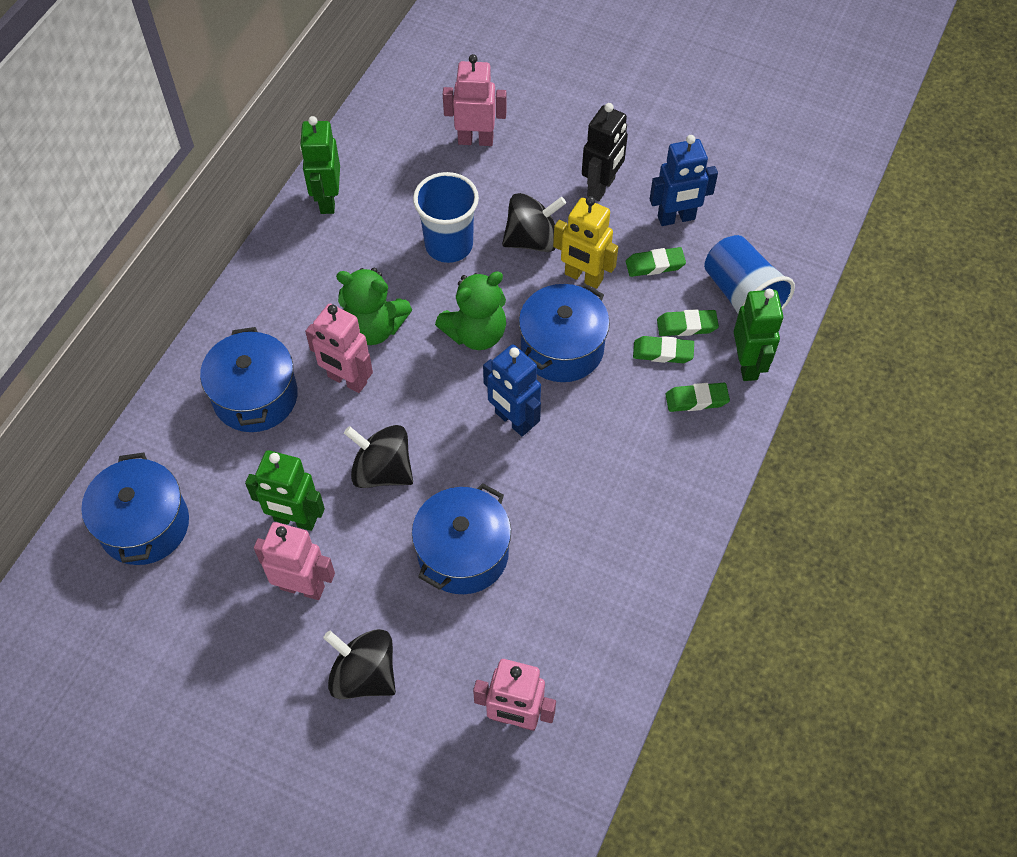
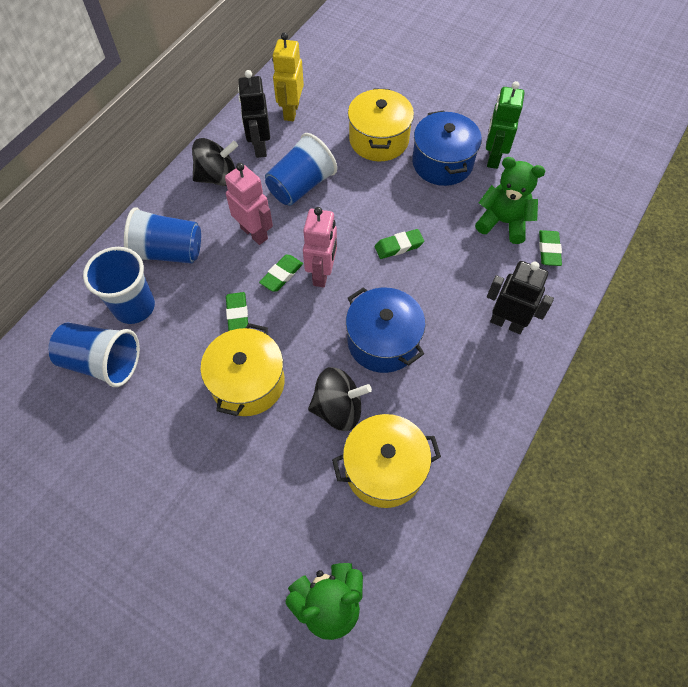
black robot: 1 -> 2
black spinning top: 3 -> 2
blue cup: 2 -> 4
blue pot: 4 -> 2
blue robot: 2 -> 0
green robot: 3 -> 1
pink robot: 4 -> 2
yellow pot: 0 -> 3

